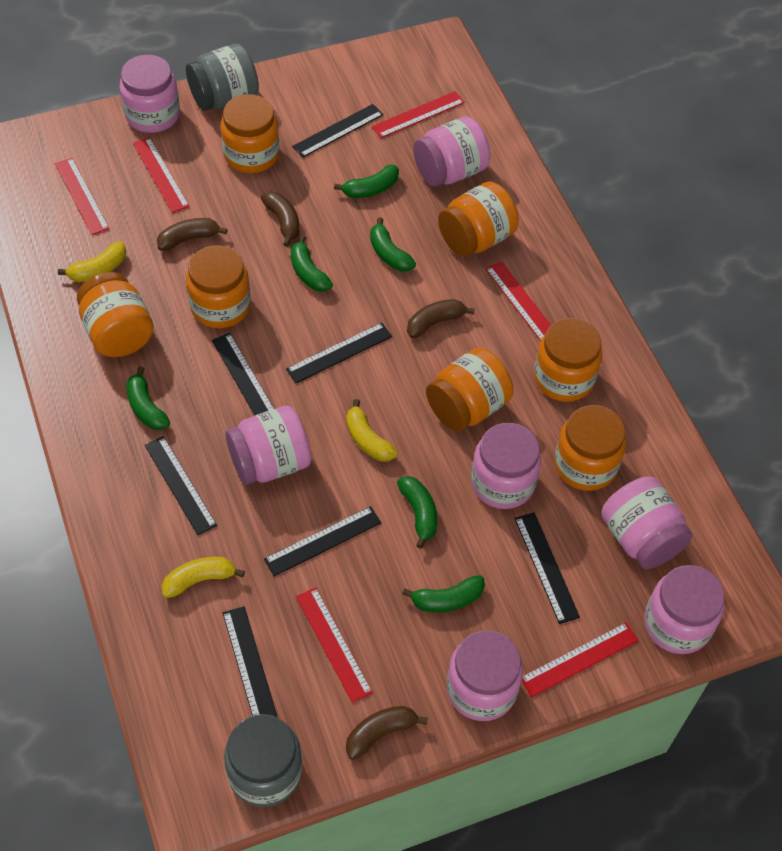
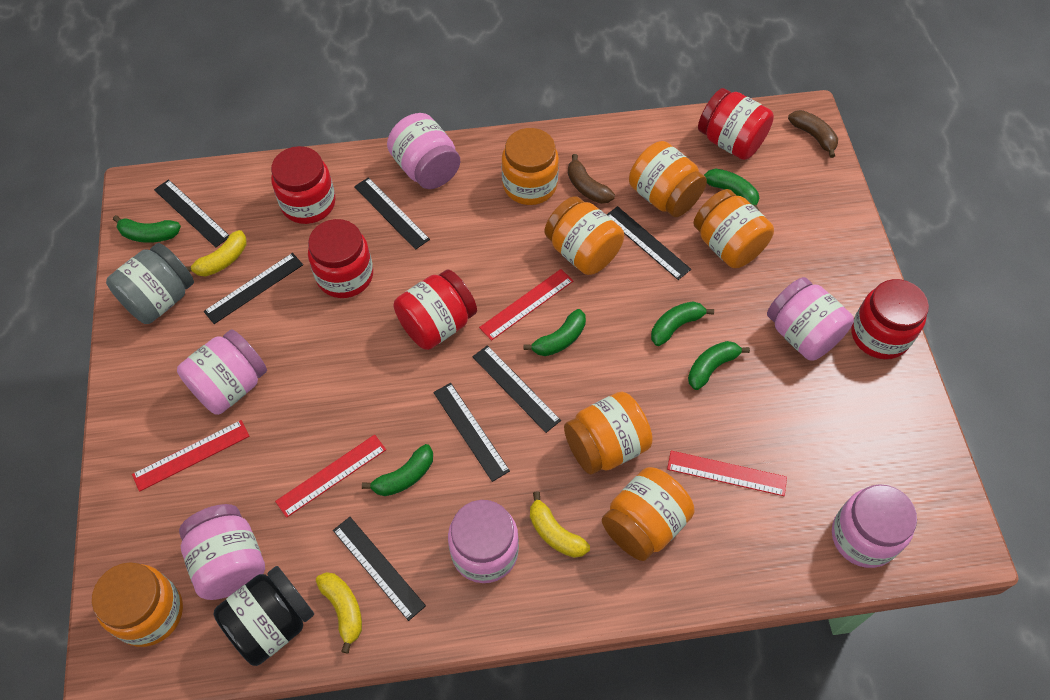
black jar: 0 -> 1
brown banana: 4 -> 2
grey jar: 2 -> 1
pink jar: 7 -> 6
red jar: 0 -> 5
red ruler: 6 -> 4

